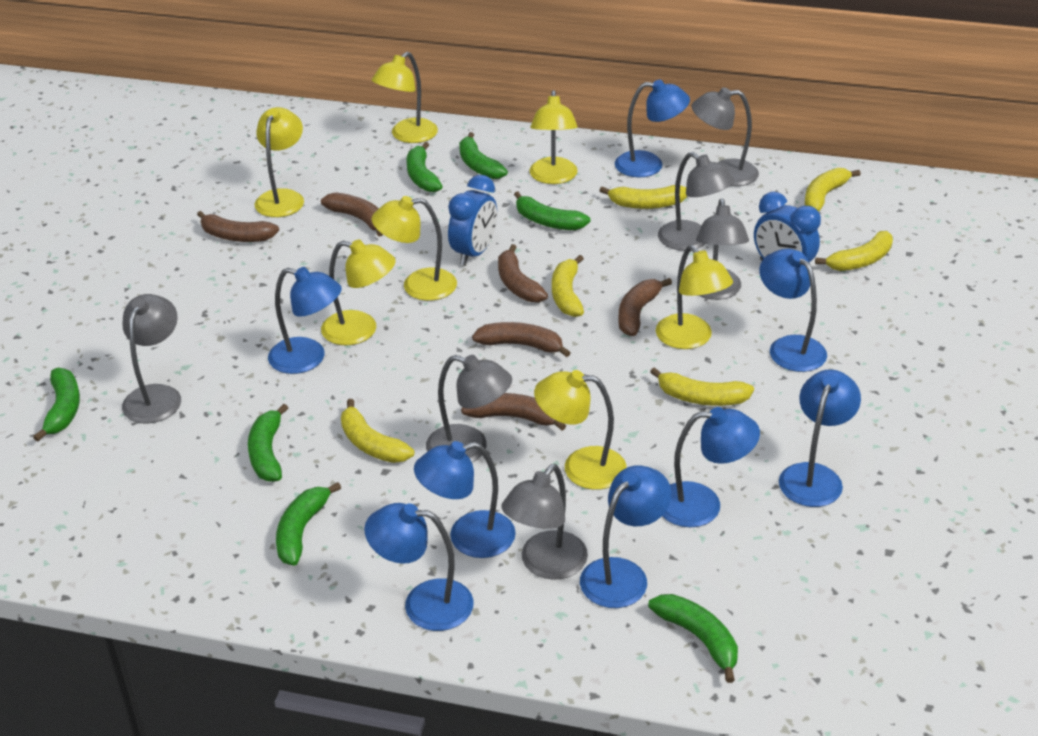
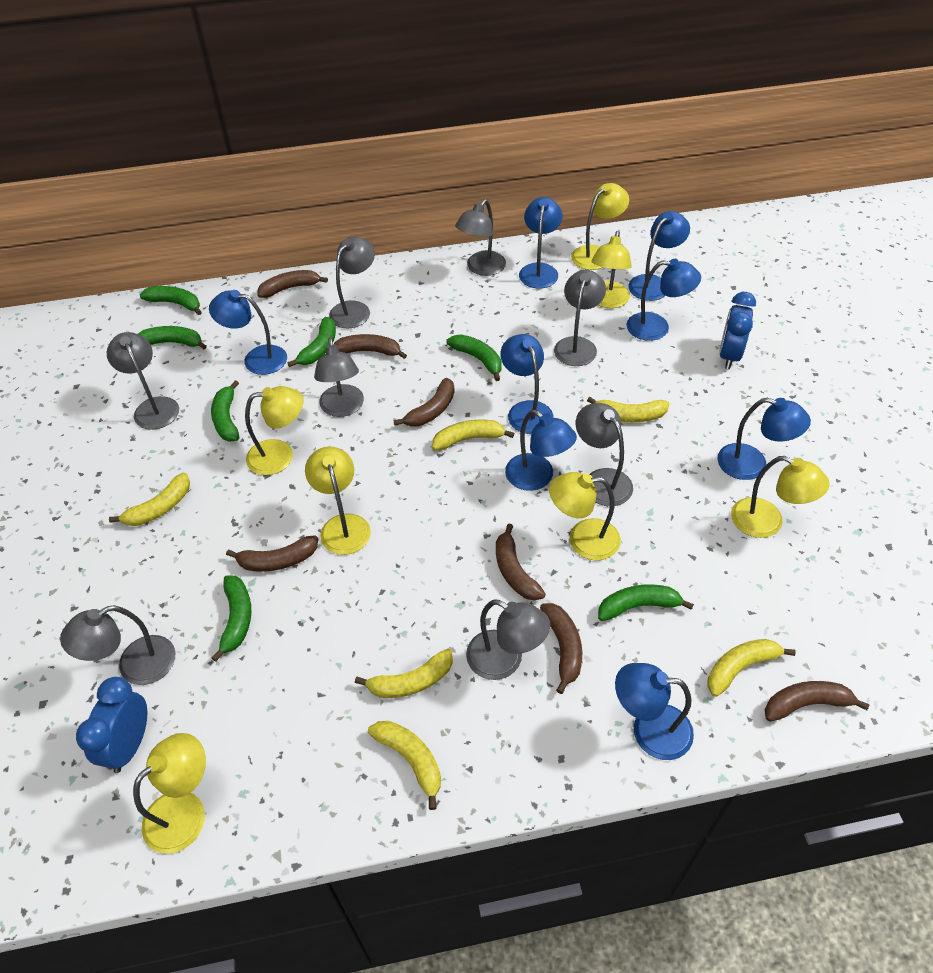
brown banana: 6 -> 7
grey lamp: 6 -> 8

